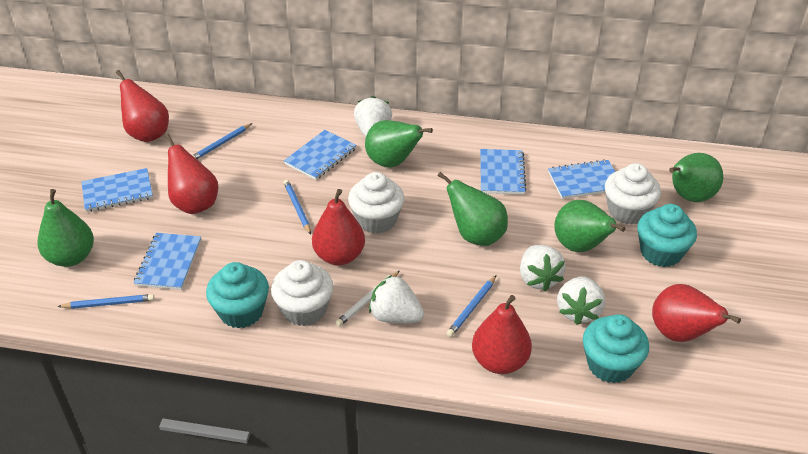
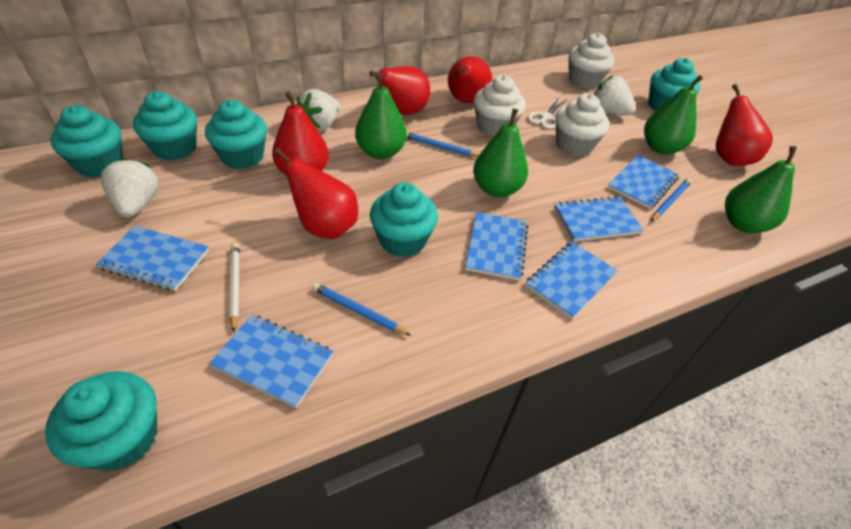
blue notebook: 5 -> 6
blue pencil: 4 -> 3
green pear: 5 -> 4
turquoise cupcake: 3 -> 6
white scissors: 0 -> 1
white strawberry: 4 -> 3

